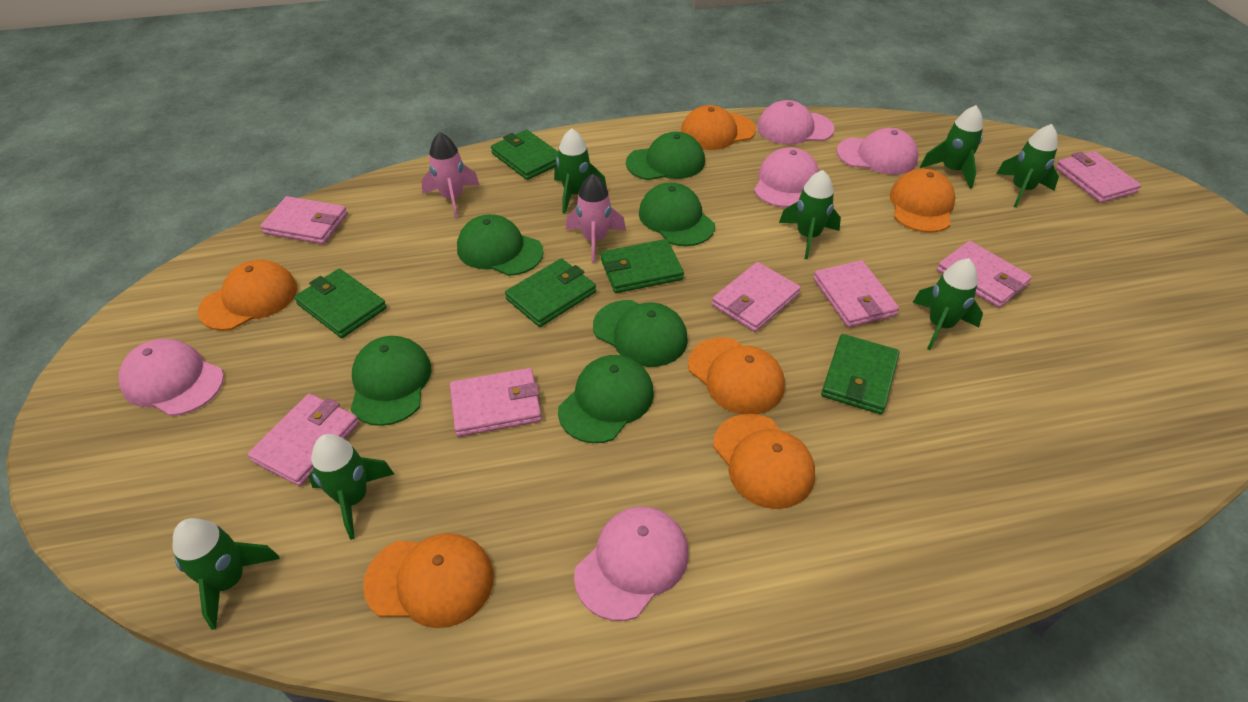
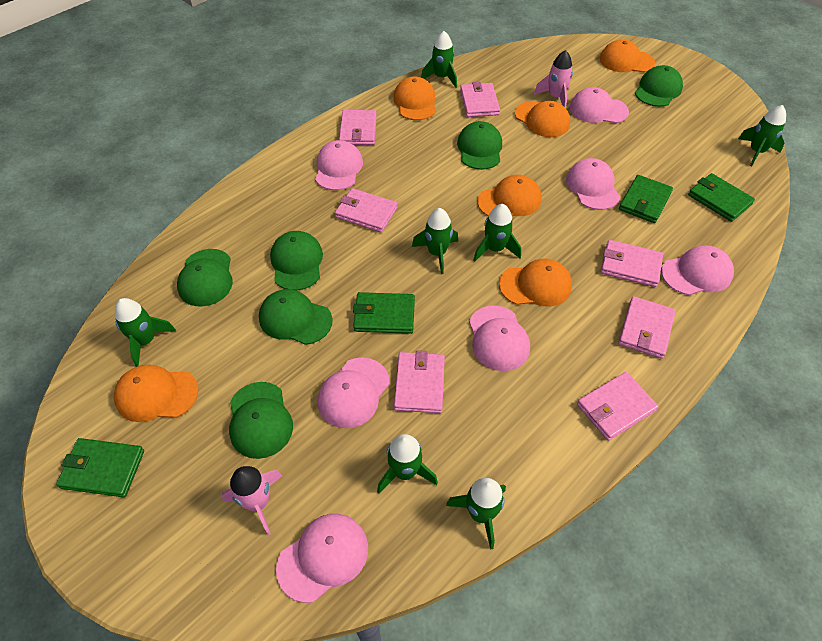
green wallet: 5 -> 4
pink cap: 5 -> 7

